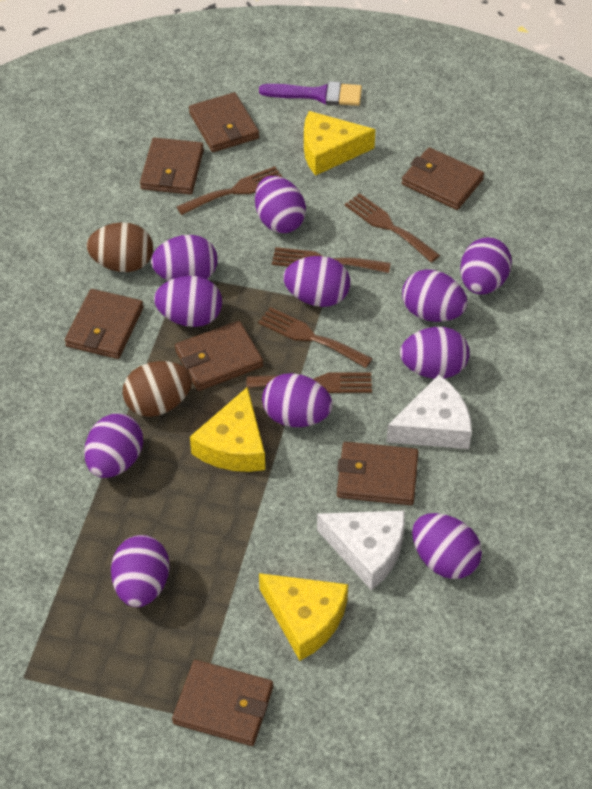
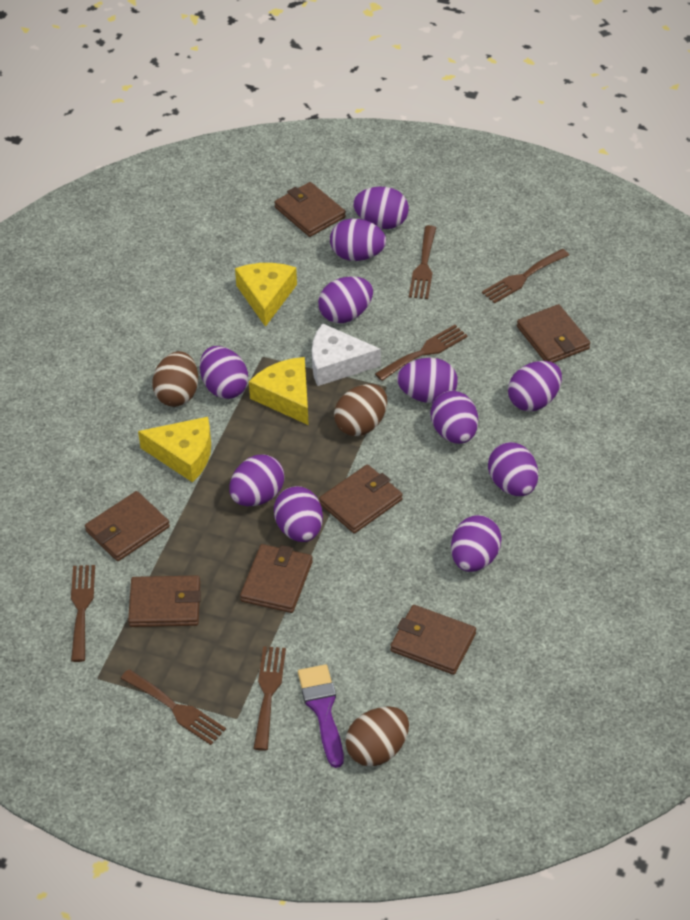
brown egg: 2 -> 3
brown fork: 5 -> 6
white cheese: 2 -> 1

